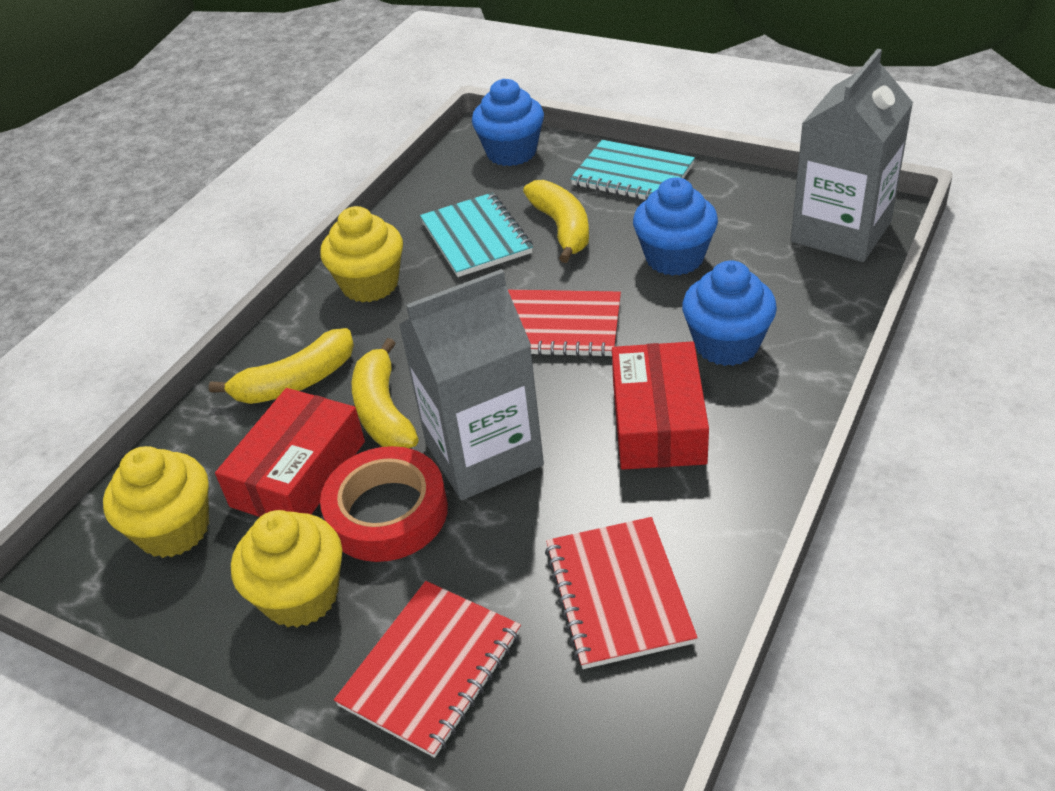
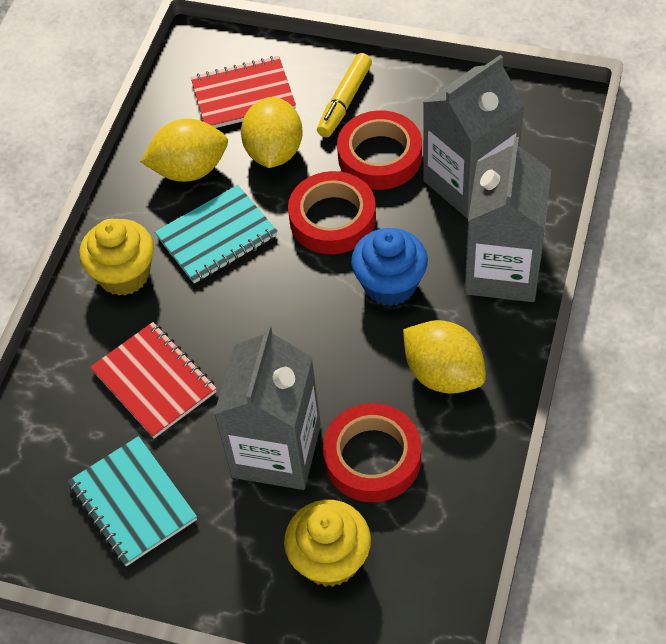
blue cupcake: 3 -> 1
grey carton: 2 -> 3
red box: 2 -> 0
red notebook: 3 -> 2
red tape: 1 -> 3
yellow banana: 3 -> 0
yellow cupcake: 3 -> 2
yellow lemon: 0 -> 3
yellow marker: 0 -> 1

